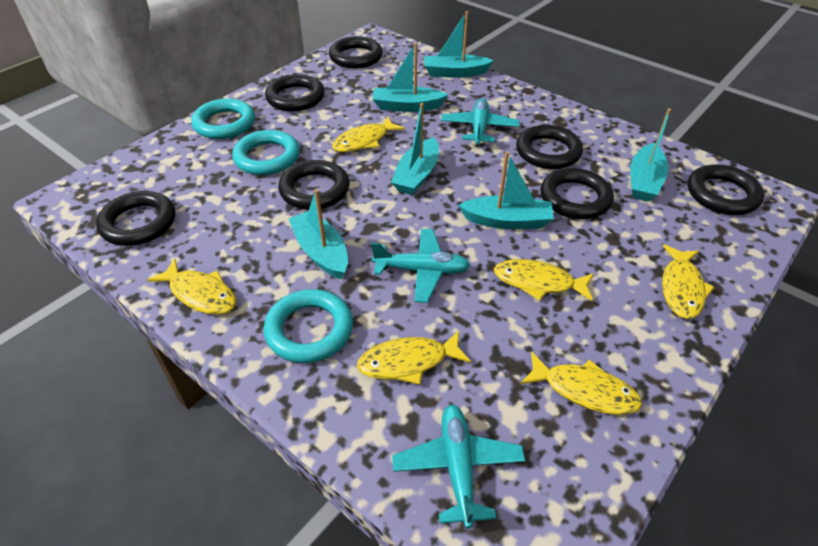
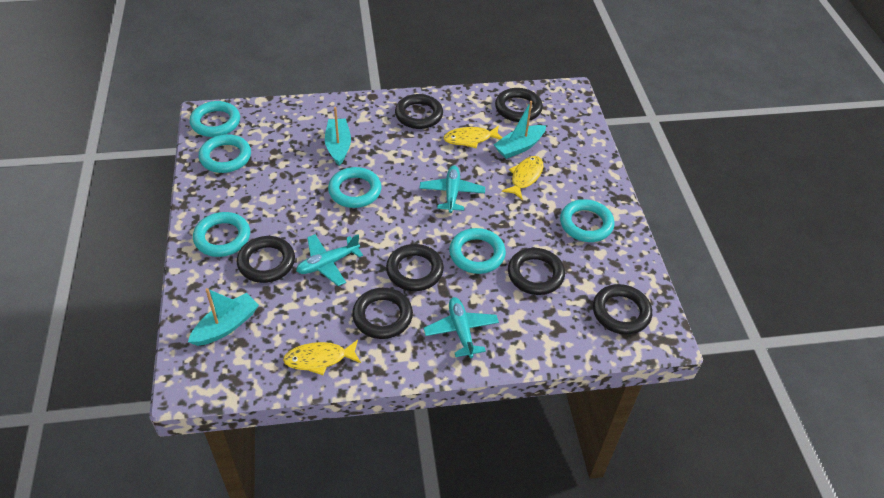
turquoise boat: 6 -> 3
turquoise ring: 3 -> 6
yellow fish: 6 -> 3

